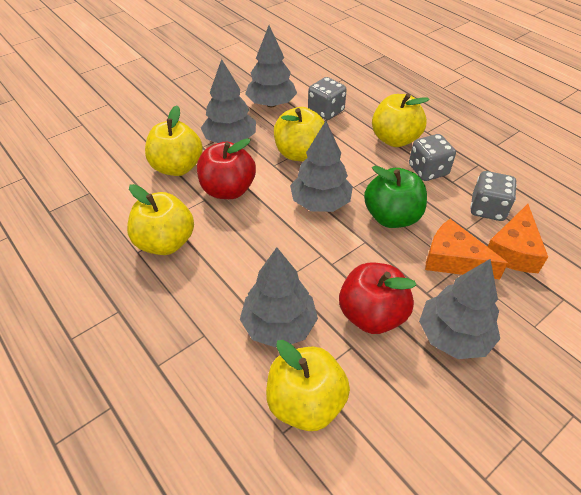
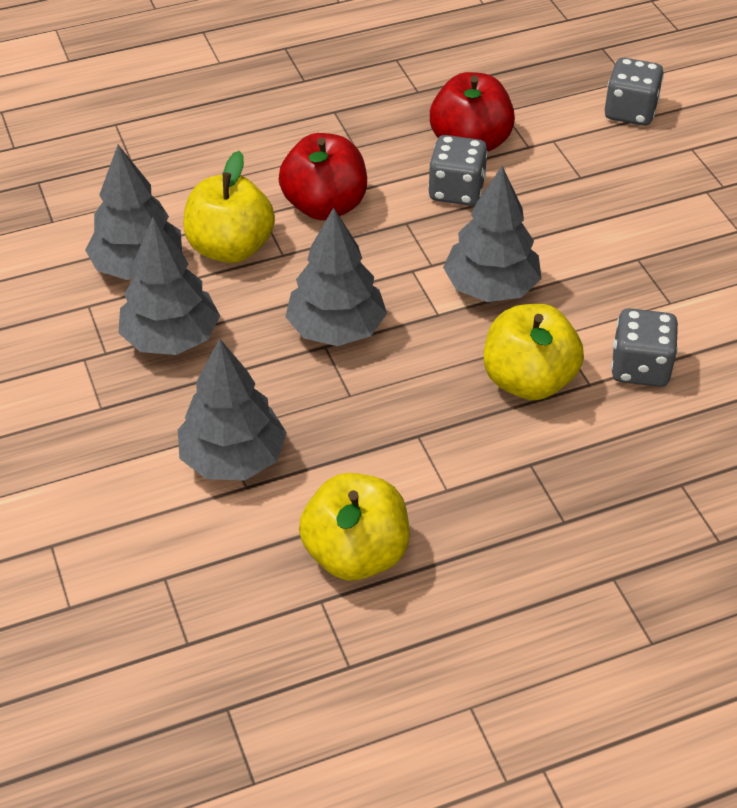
green apple: 1 -> 0
orange cheese: 2 -> 0
yellow apple: 5 -> 3

